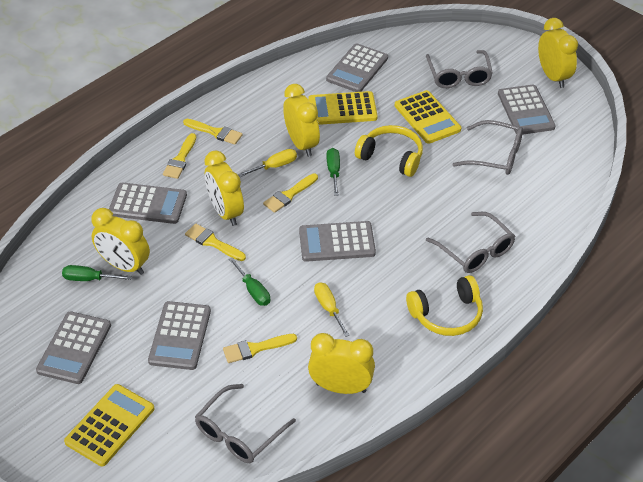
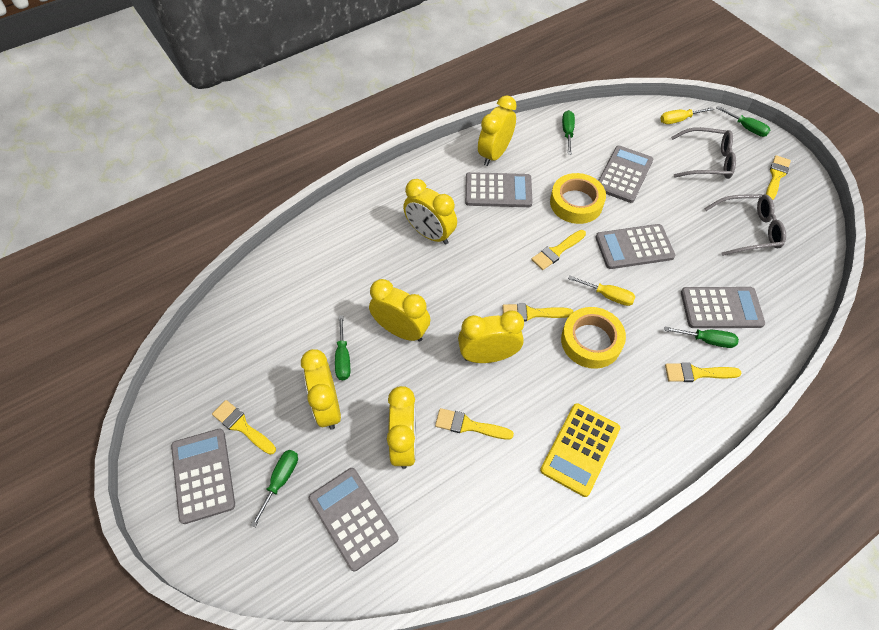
green screwdriver: 3 -> 5
grey glasses: 4 -> 2
yellow brush: 5 -> 6
yellow calculator: 3 -> 1
yellow clock: 5 -> 6
yellow headphones: 2 -> 0
yellow tape: 0 -> 2

